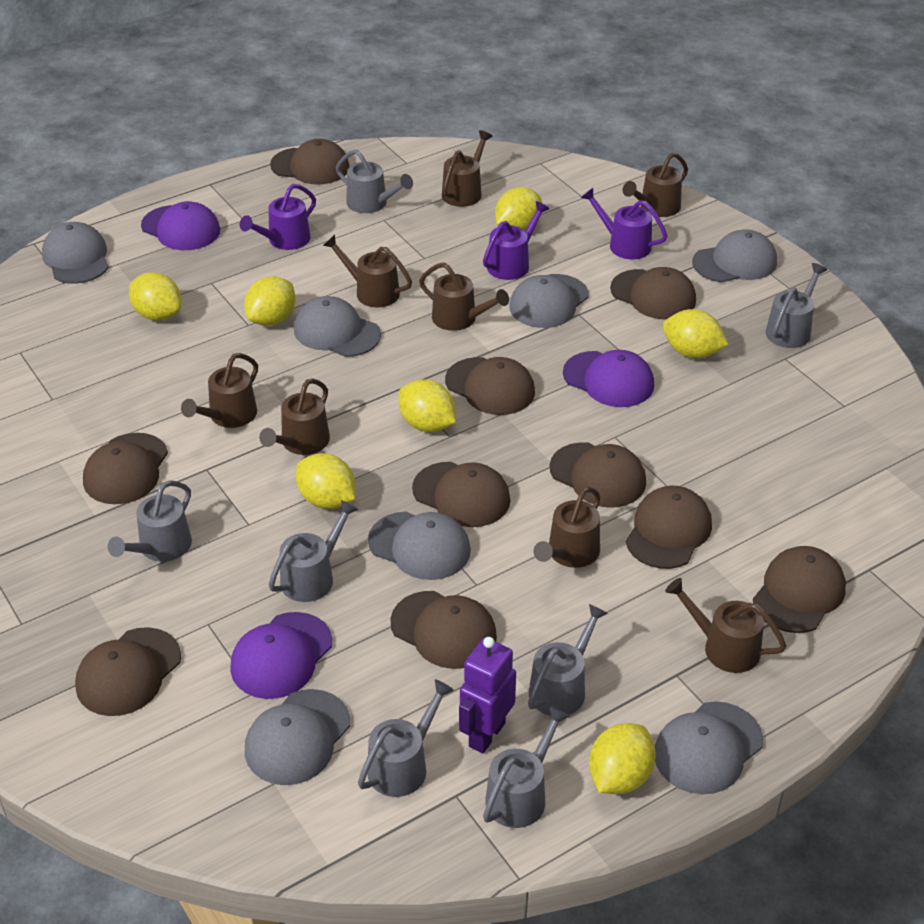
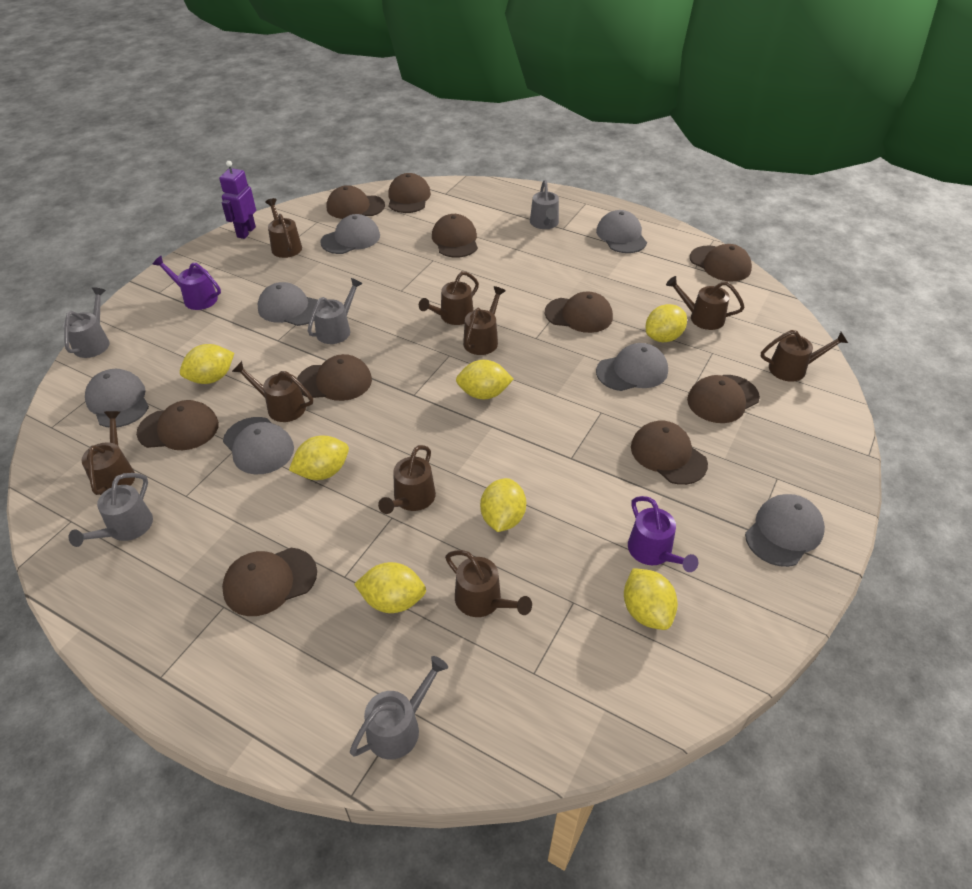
brown watering can: 8 -> 9
grey watering can: 7 -> 5
purple cap: 3 -> 0
purple watering can: 3 -> 2

